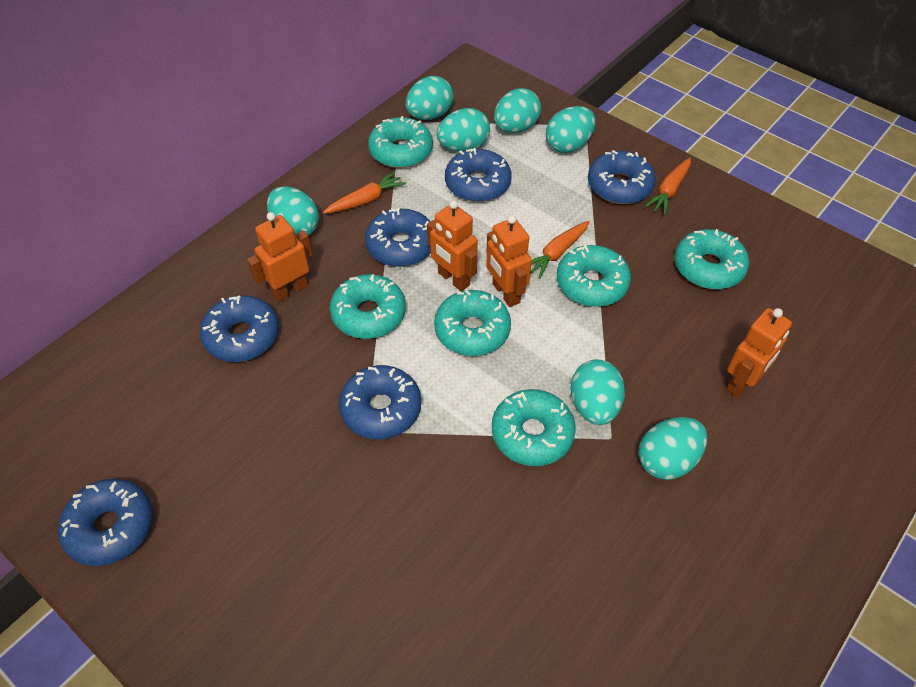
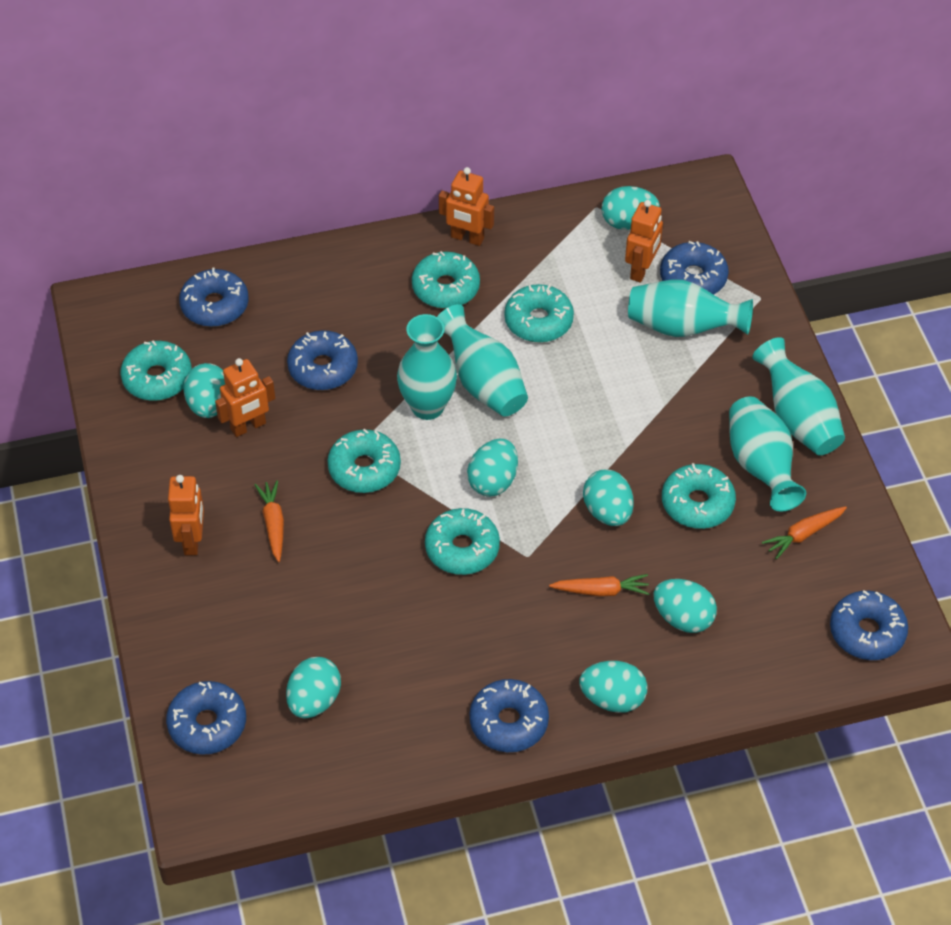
turquoise vase: 0 -> 5

